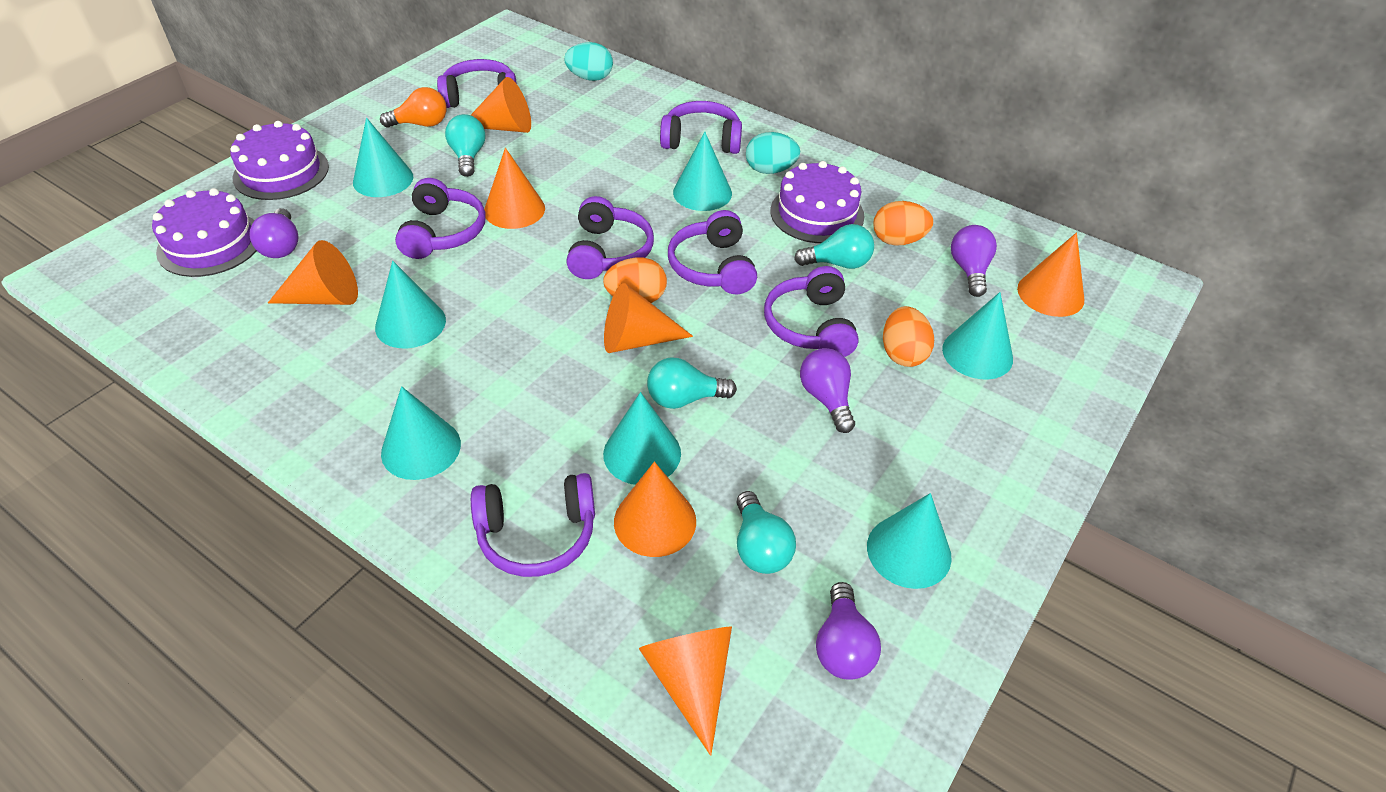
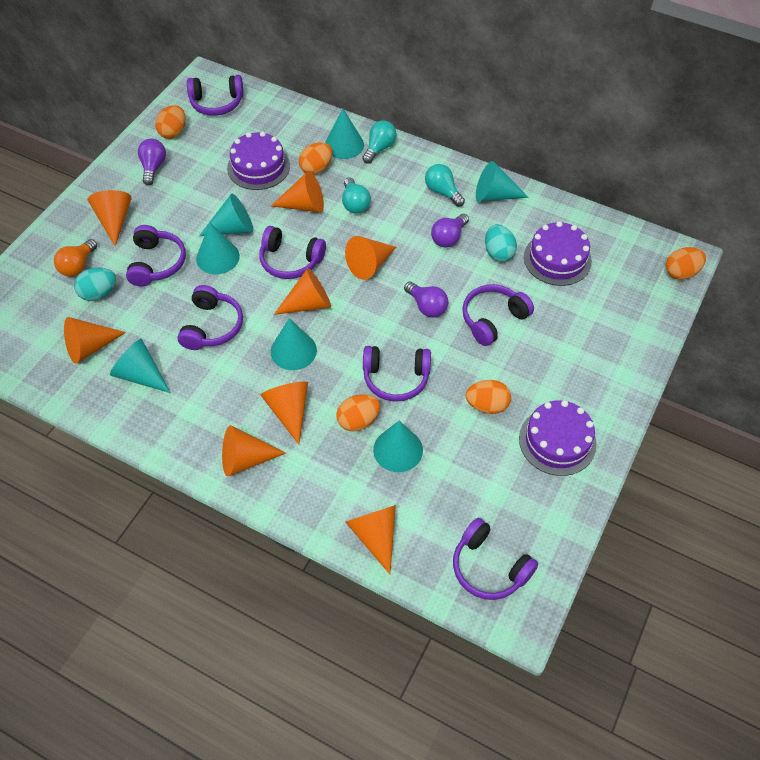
orange cone: 7 -> 8
orange egg: 3 -> 5
purple light bulb: 4 -> 3
turquoise light bulb: 4 -> 3

